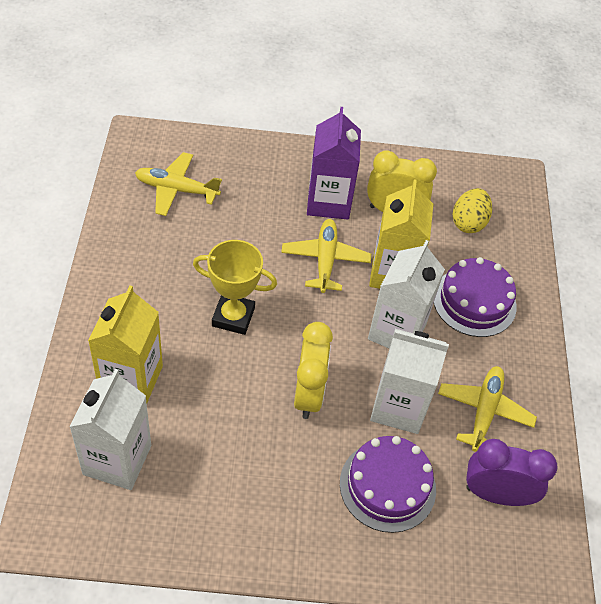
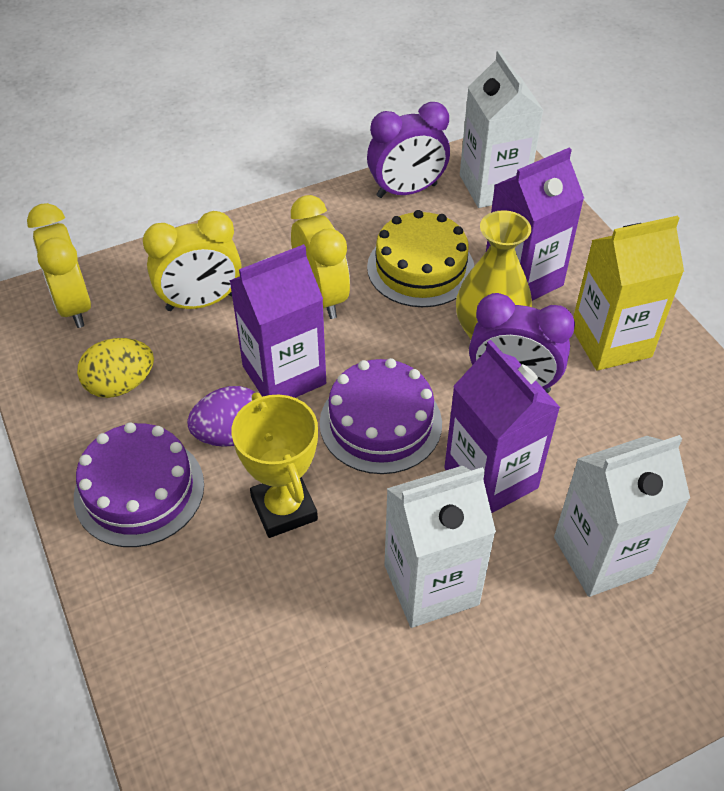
purple carton: 1 -> 3
purple clock: 1 -> 2
purple egg: 0 -> 1
yellow cake: 0 -> 1
yellow carton: 2 -> 1
yellow clock: 2 -> 3
yellow plane: 3 -> 0
yellow vase: 0 -> 1

